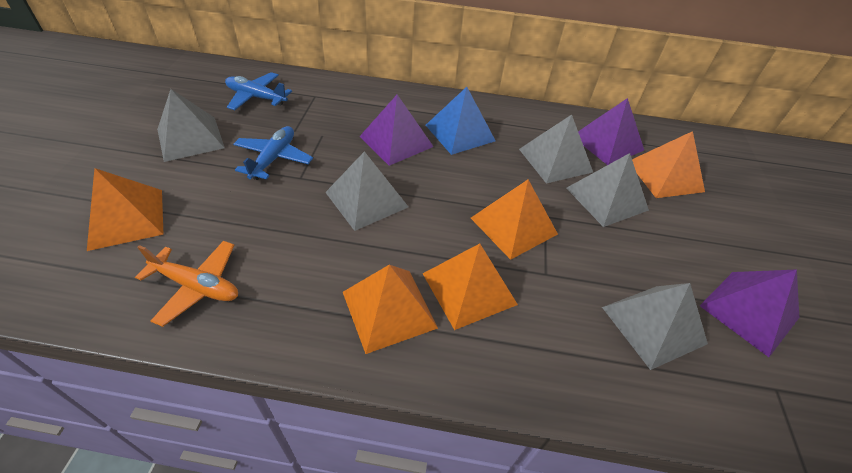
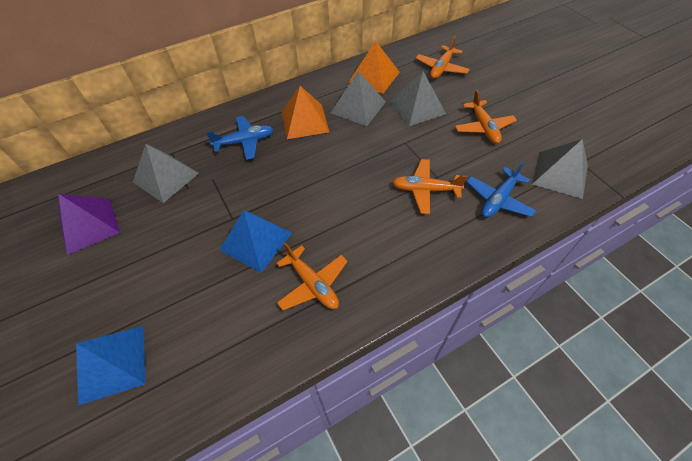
blue pyramid: 1 -> 2
grey pyramid: 5 -> 4
orange plane: 1 -> 4
orange pyramid: 5 -> 2
purple pyramid: 3 -> 1

